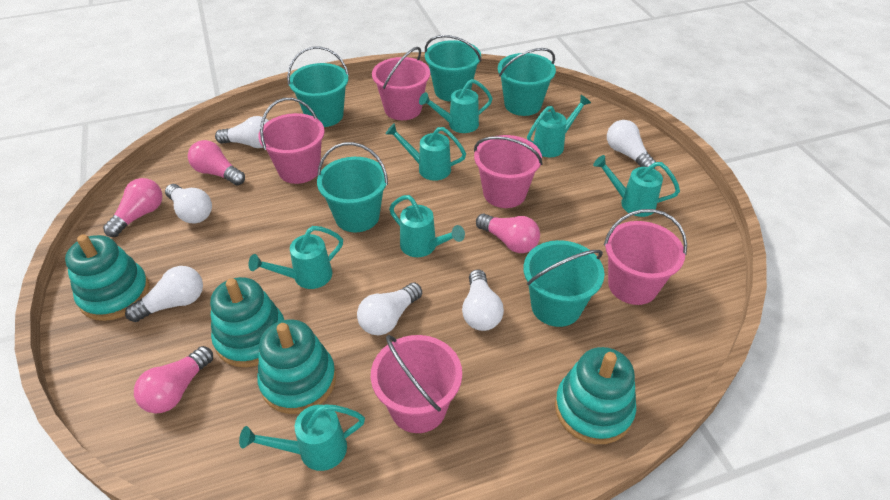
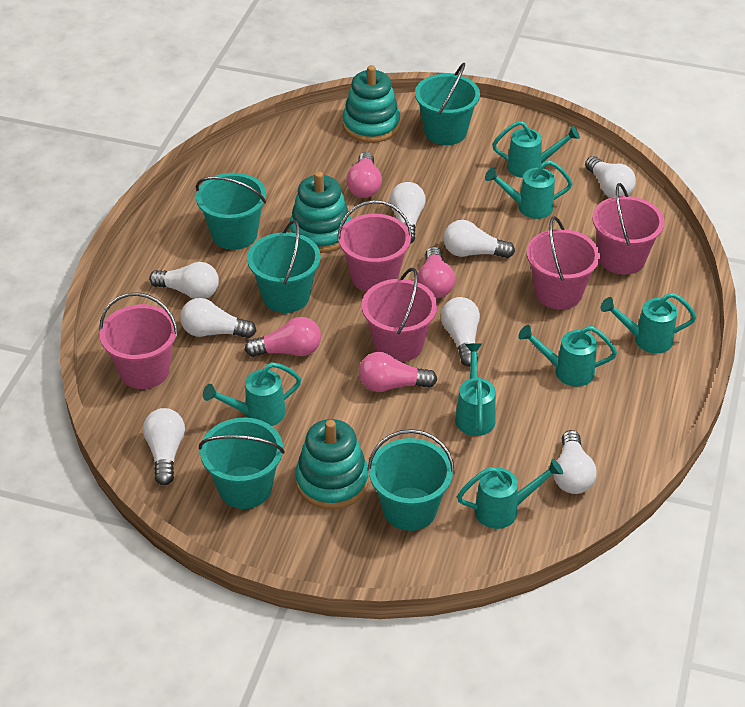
turquoise stacking toy: 4 -> 3
white light bulb: 6 -> 8

